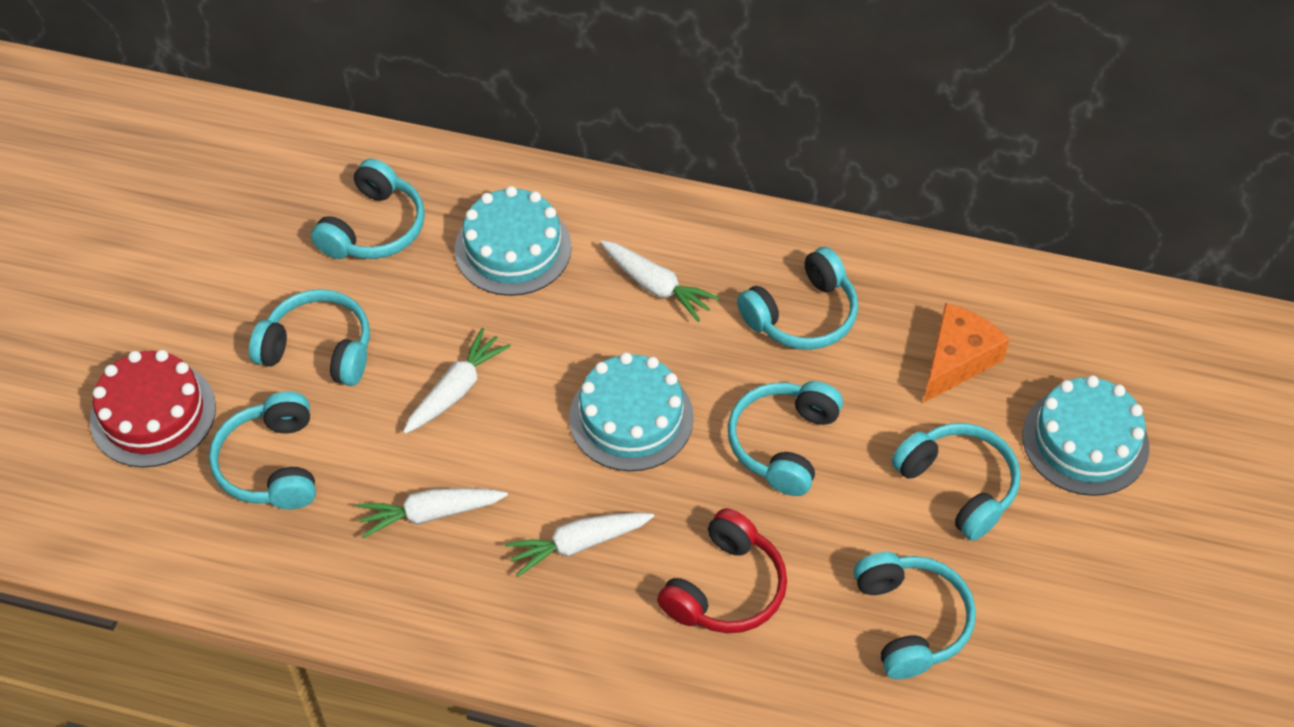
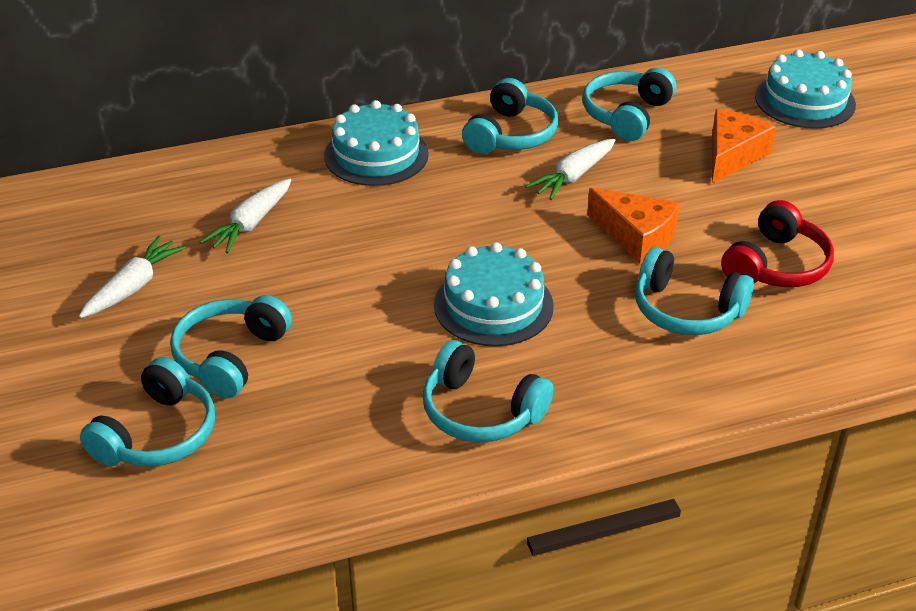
orange cheese: 1 -> 2
red cake: 1 -> 0
turquoise headphones: 7 -> 6
white carrot: 4 -> 3

